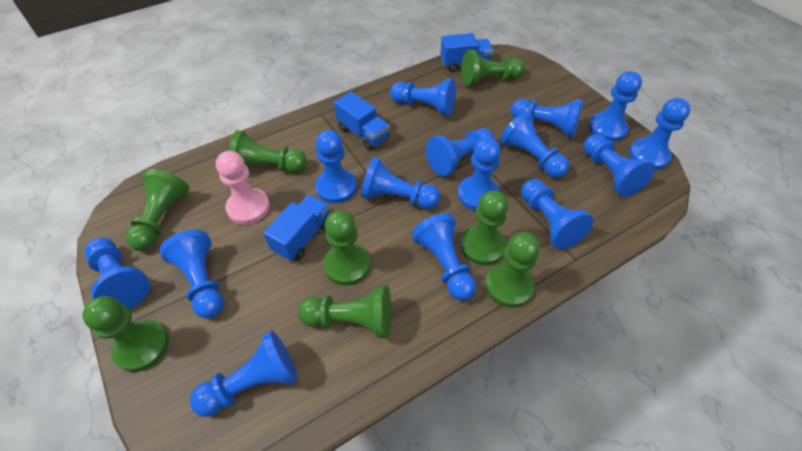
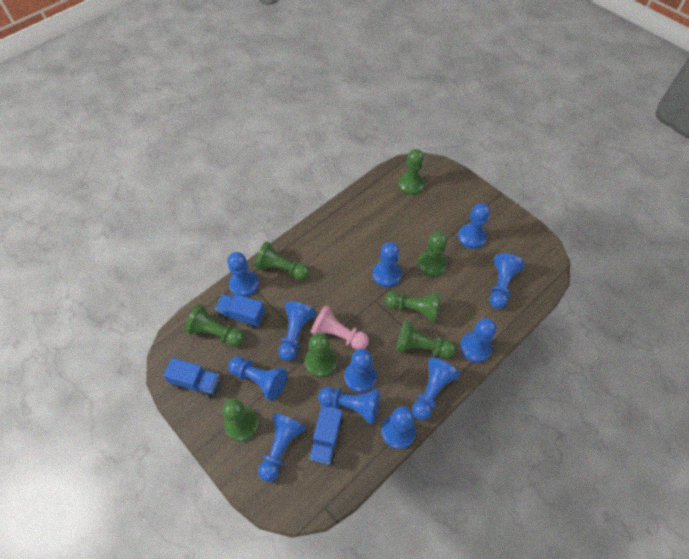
blue pawn: 15 -> 12

